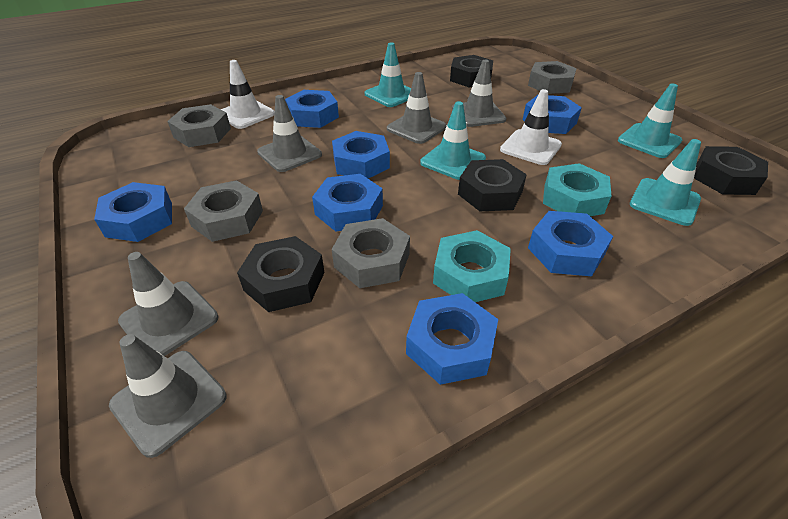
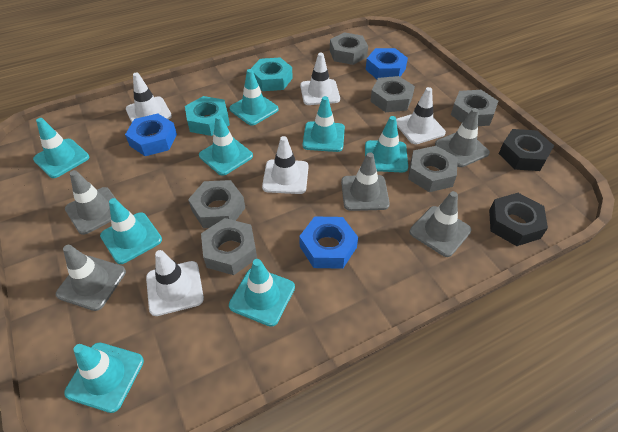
black nut: 4 -> 2
blue nut: 7 -> 3
grey nut: 4 -> 6
turquoise traffic cone: 4 -> 8
white traffic cone: 2 -> 5

